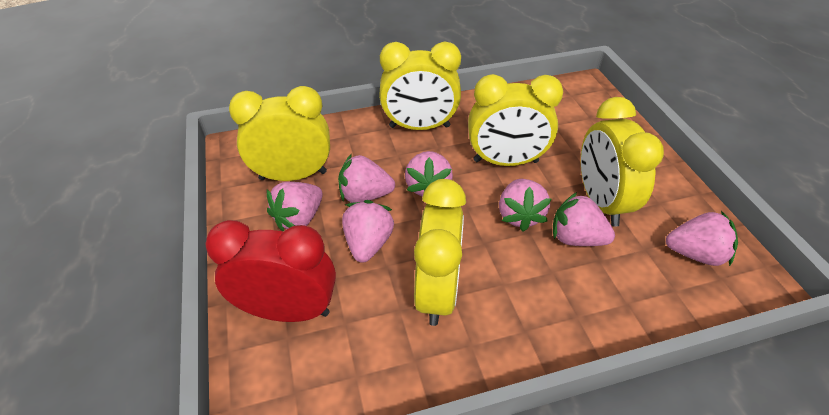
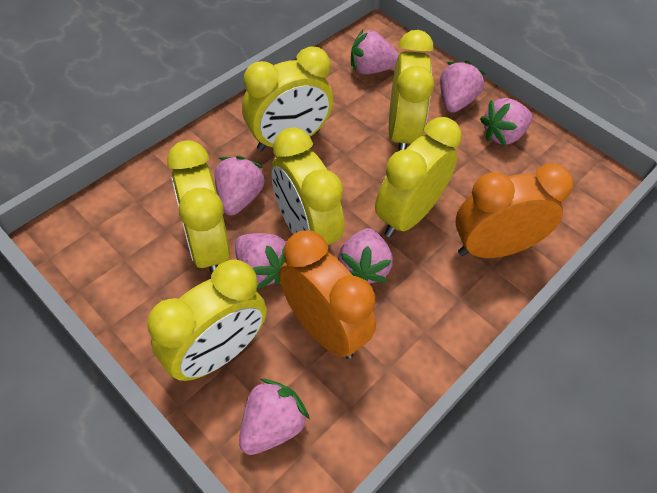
orange clock: 0 -> 2
red clock: 1 -> 0
yellow clock: 5 -> 6

